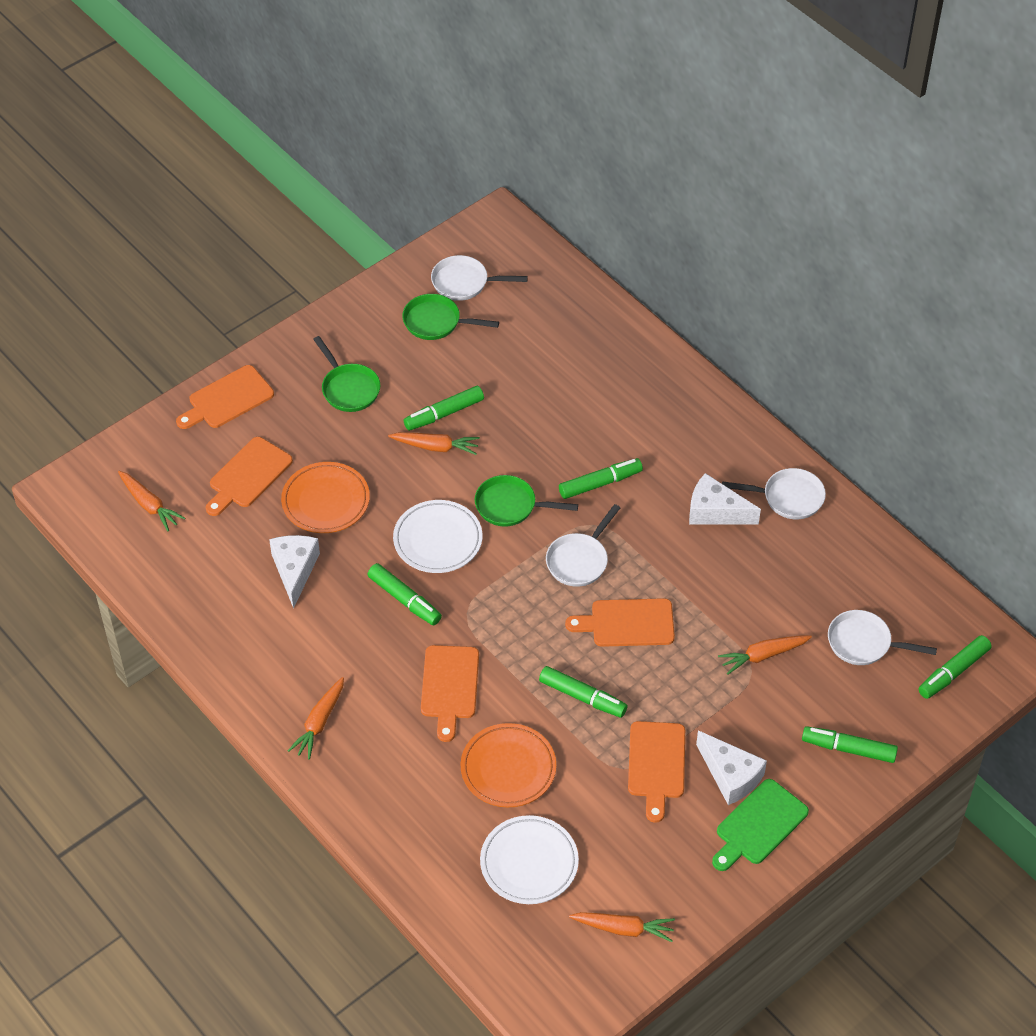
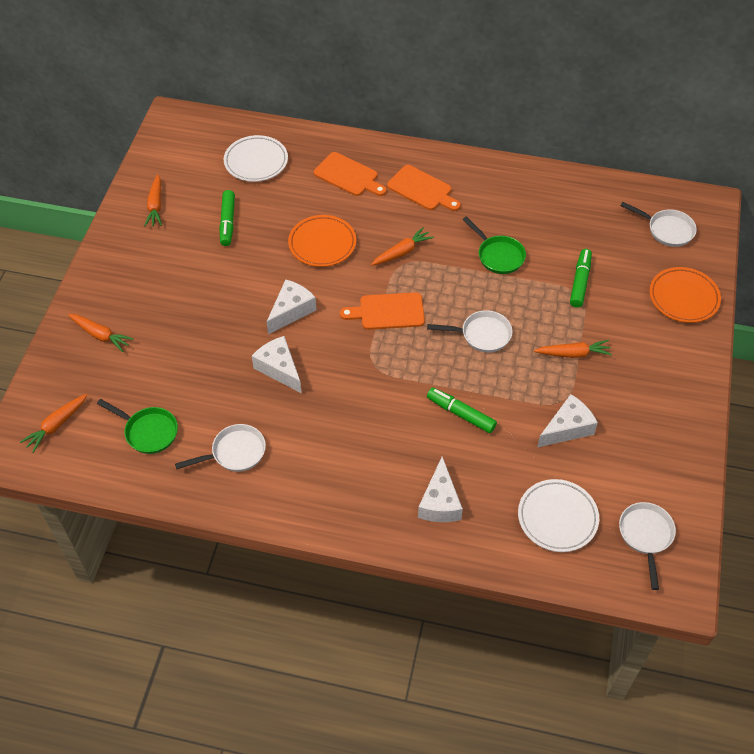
green cutting board: 1 -> 0
green marker: 6 -> 3
green pan: 3 -> 2
orange cutting board: 5 -> 3
white cheese: 3 -> 4

